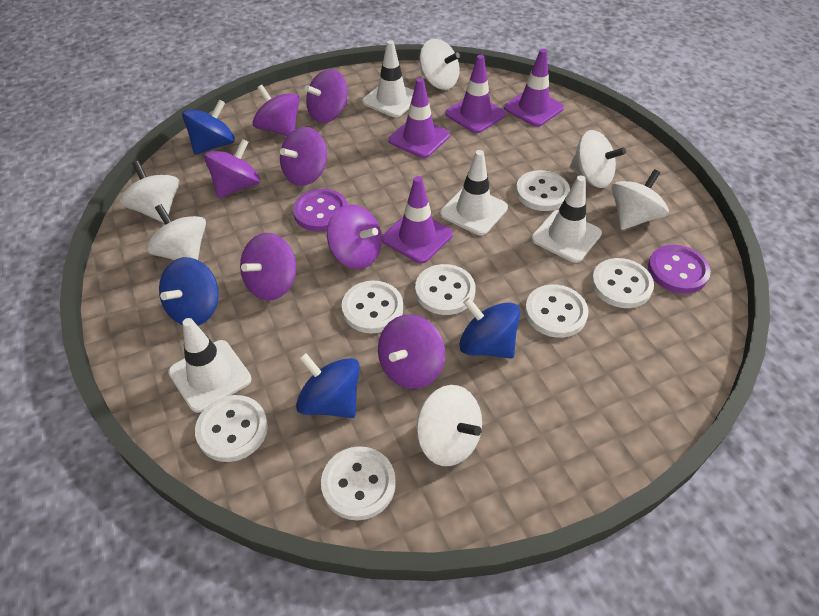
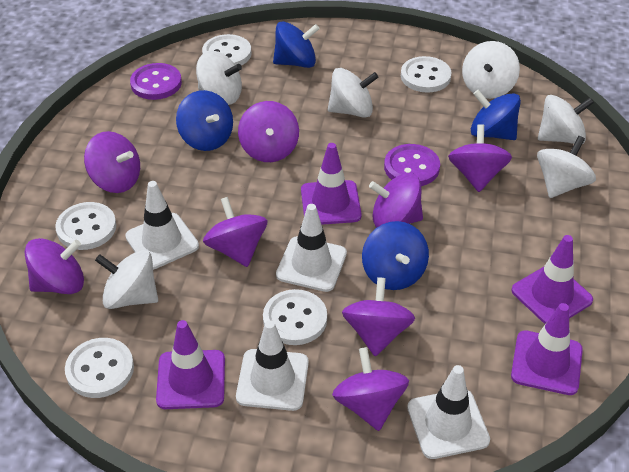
purple spinning top: 7 -> 8
white button: 7 -> 5

